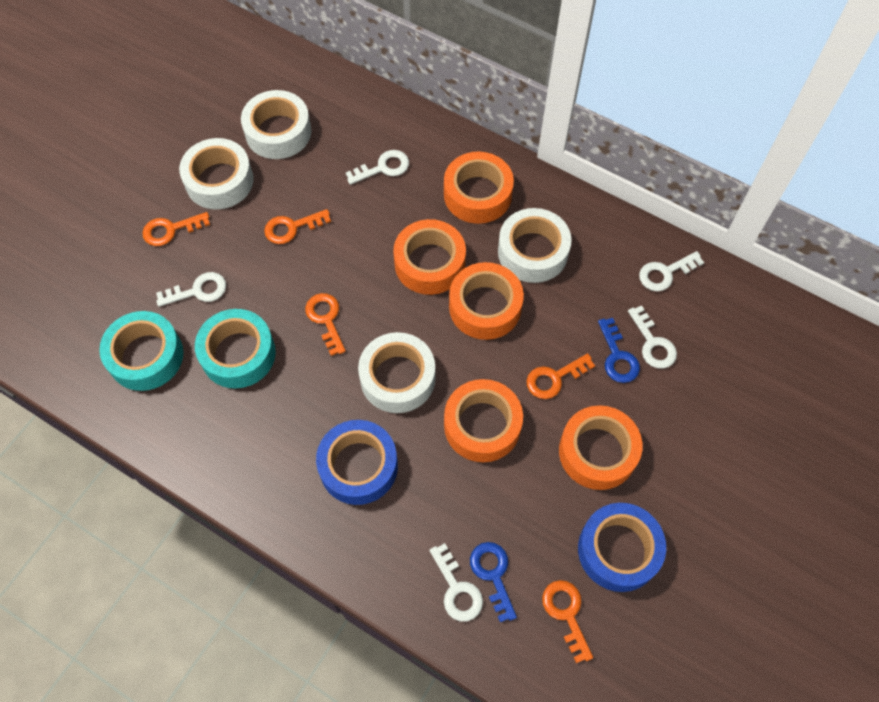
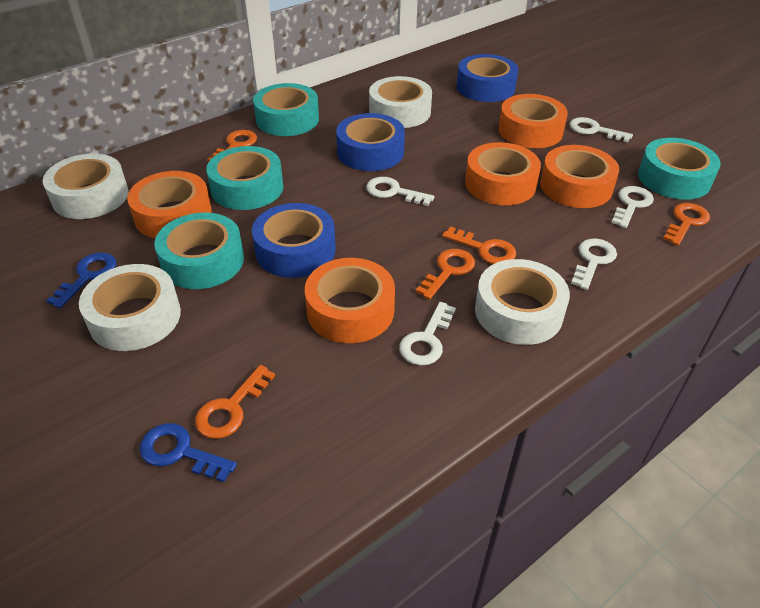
blue tape: 2 -> 3
turquoise tape: 2 -> 4

